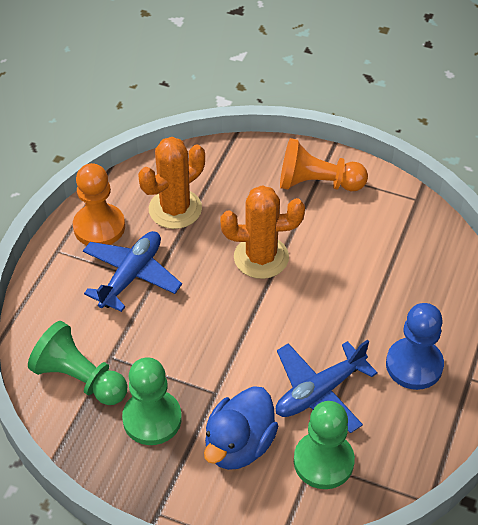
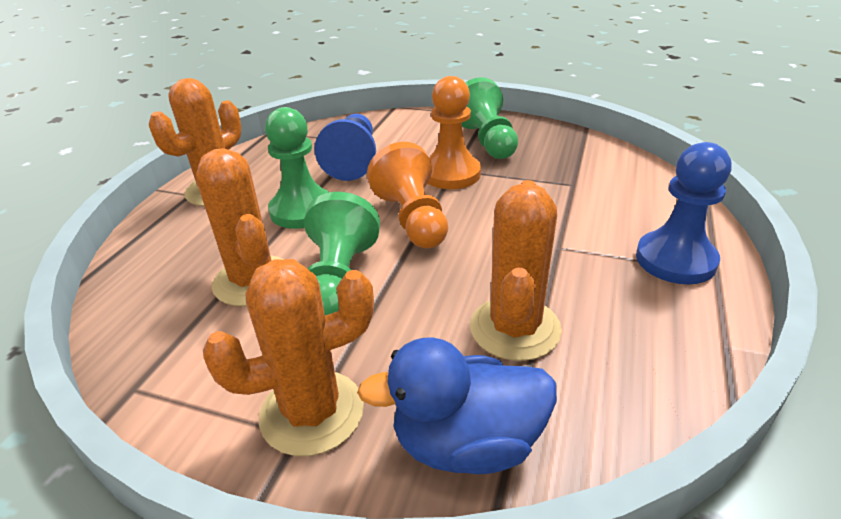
blue pawn: 1 -> 2
blue plane: 2 -> 0
orange cactus: 2 -> 4

